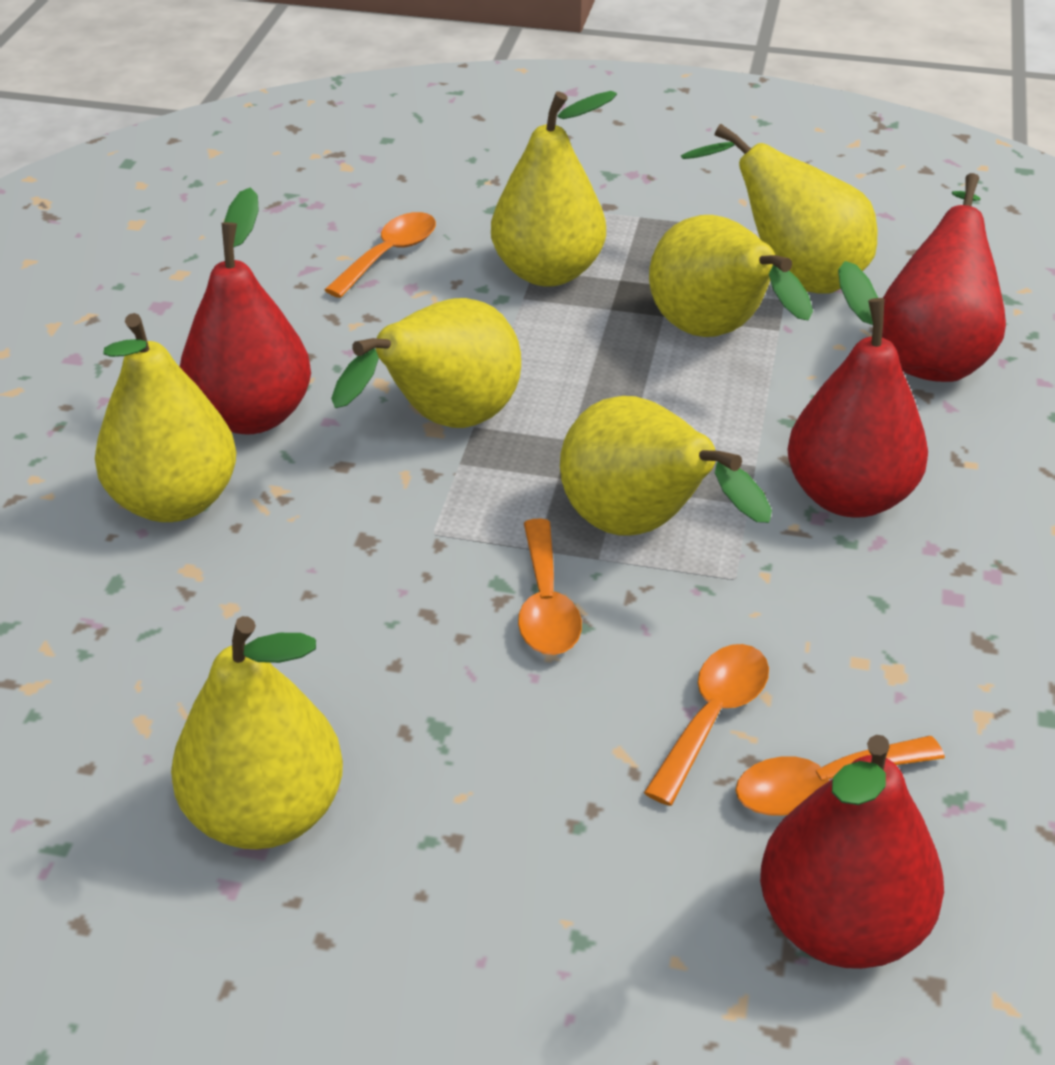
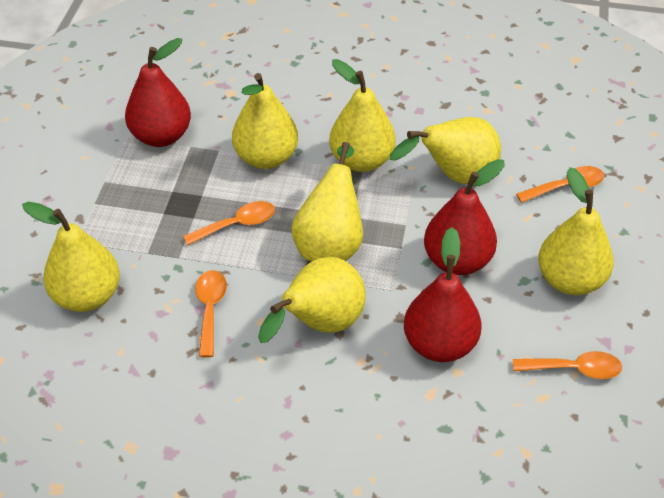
red pear: 4 -> 3

